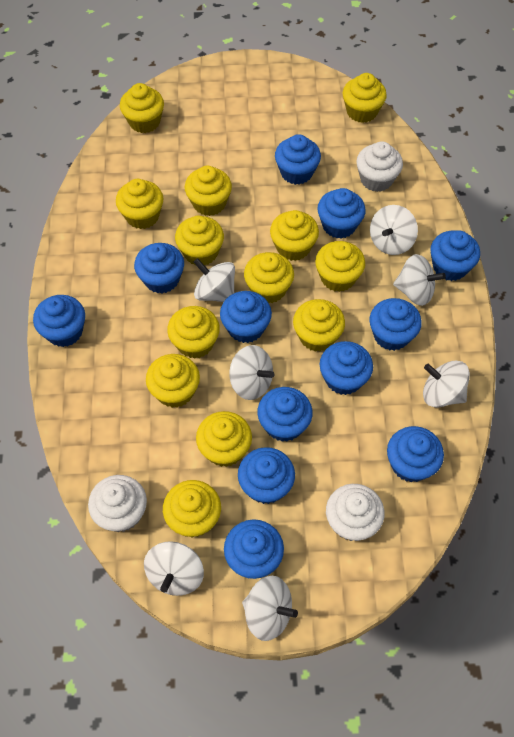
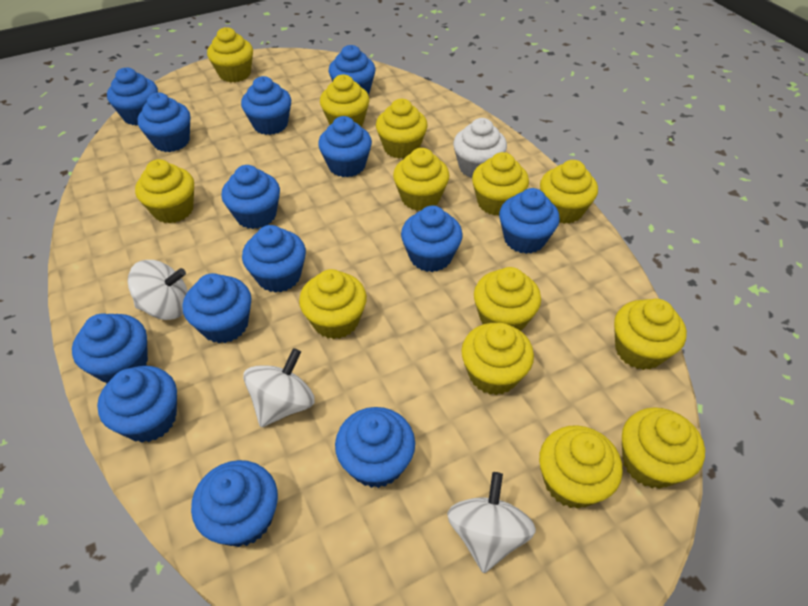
blue cupcake: 12 -> 14
white cupcake: 3 -> 1
white spinning top: 7 -> 3

